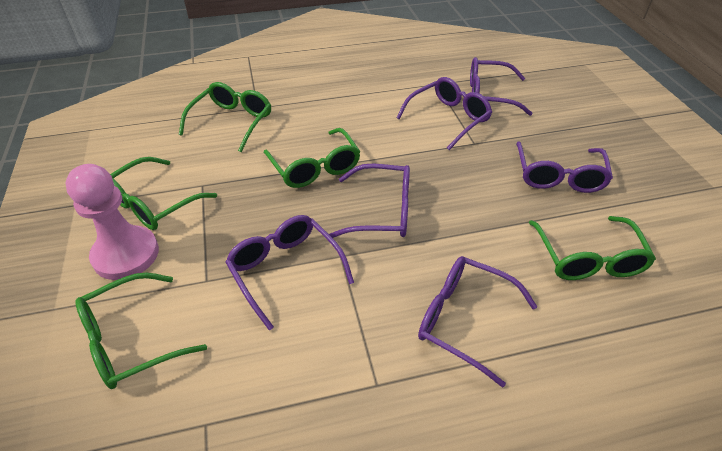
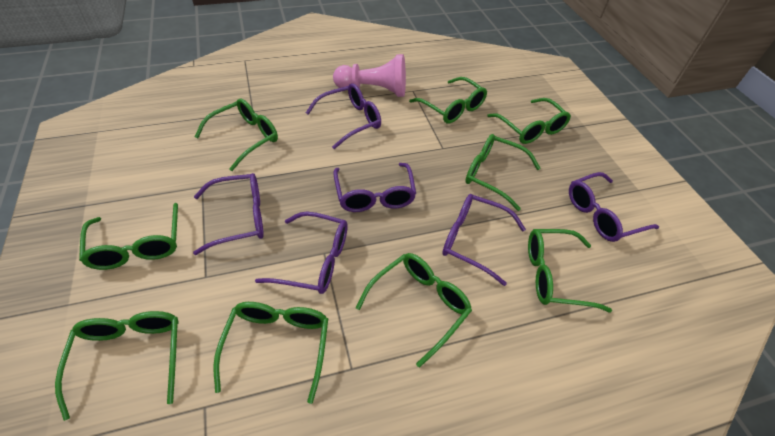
green glasses: 5 -> 9

